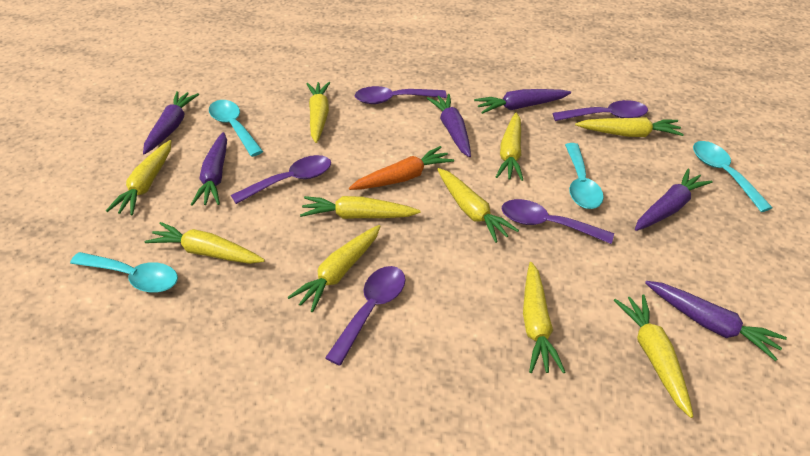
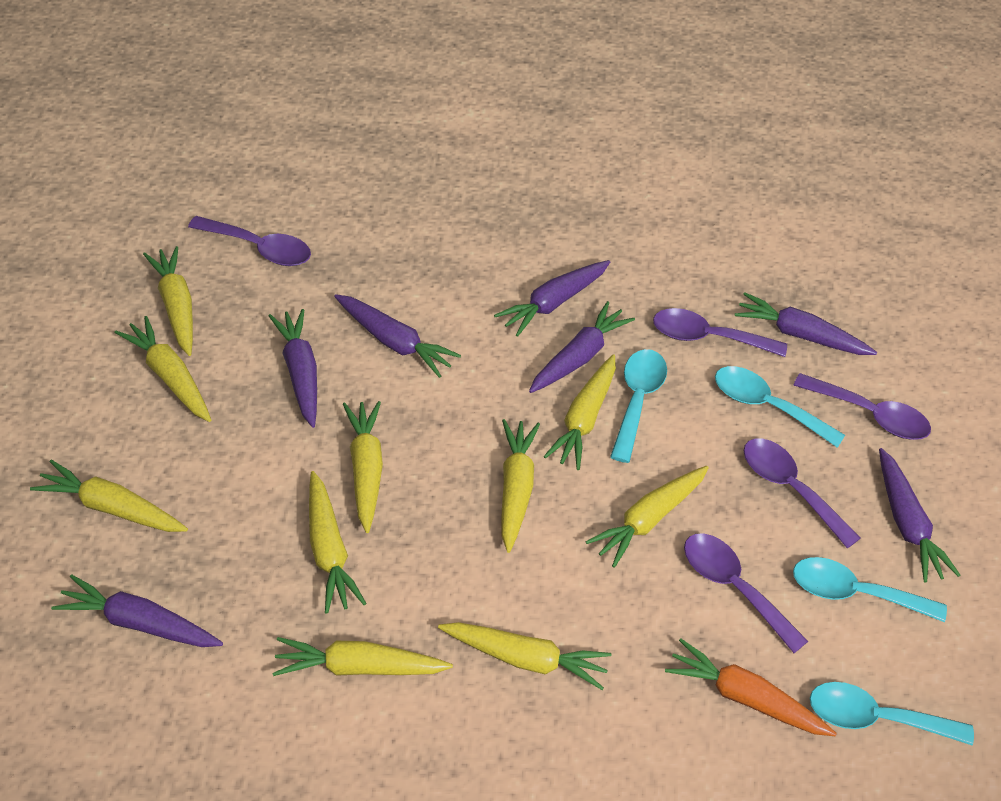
purple carrot: 6 -> 7

